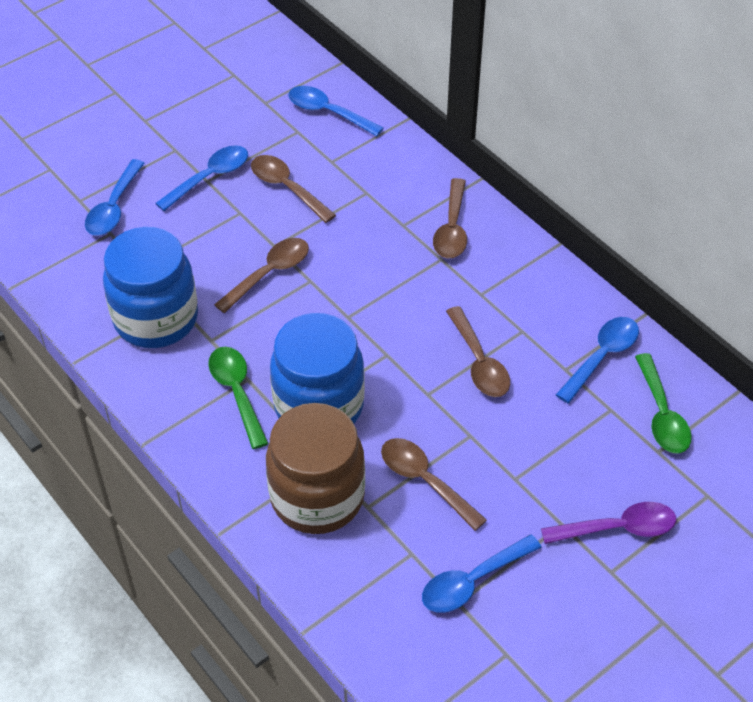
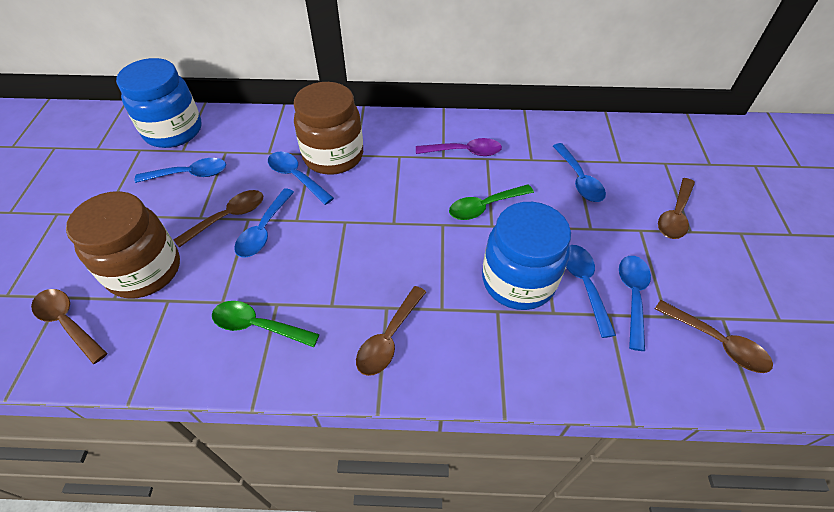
blue spoon: 5 -> 6
brown jar: 1 -> 2

